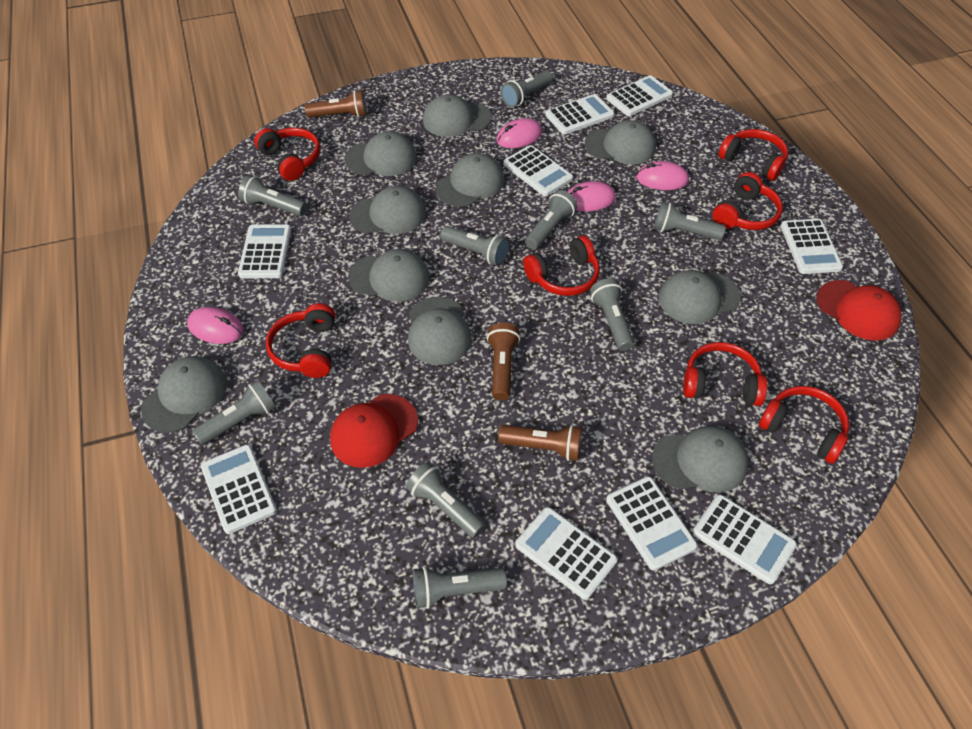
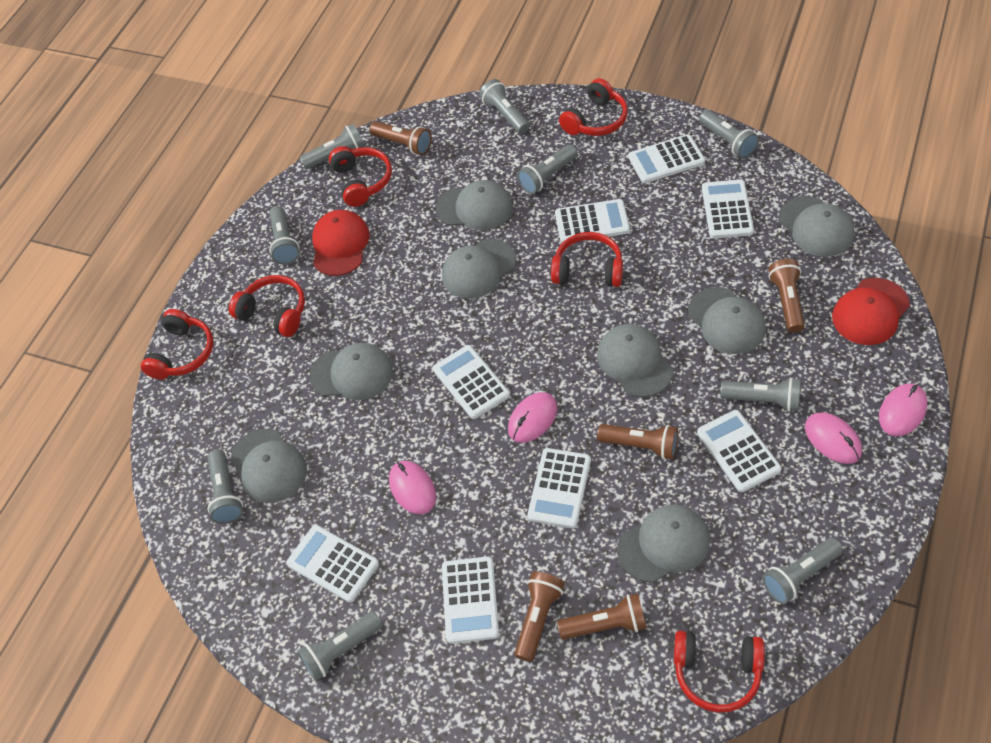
brown flashlight: 3 -> 5
grey cap: 10 -> 8
red headphones: 7 -> 6
white calculator: 9 -> 8

